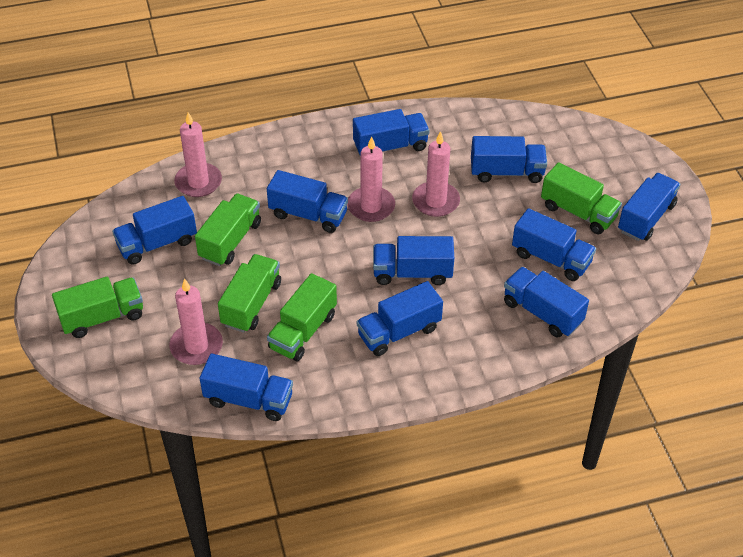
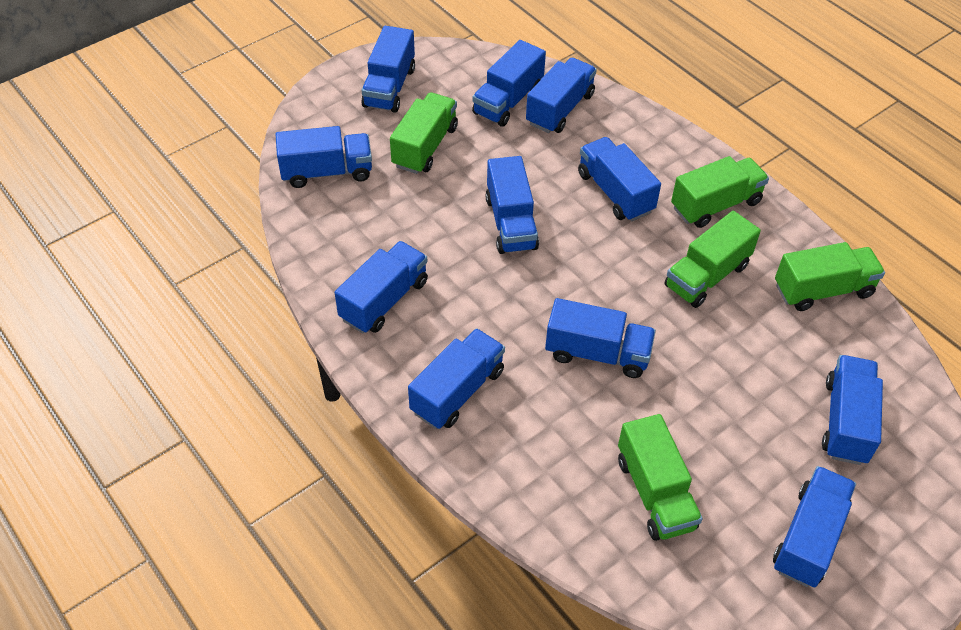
blue truck: 10 -> 11
pink candle: 4 -> 0

